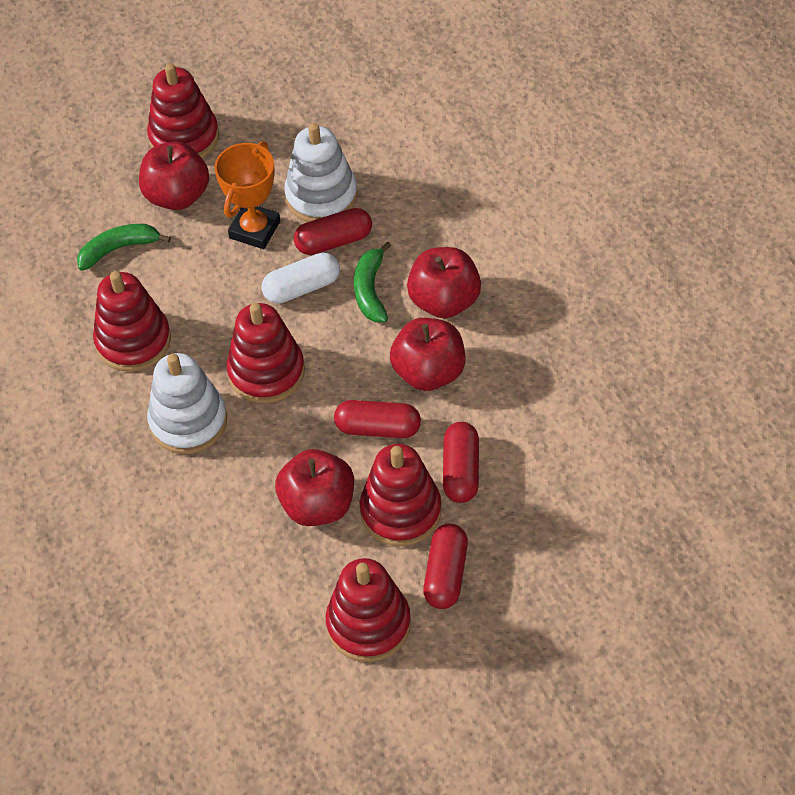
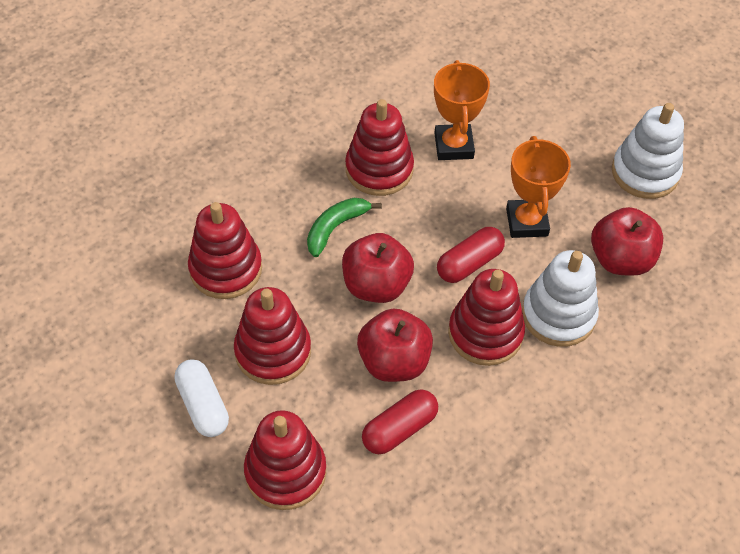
green banana: 2 -> 1
orange trophy: 1 -> 2
red apple: 4 -> 3
red capsule: 4 -> 2

